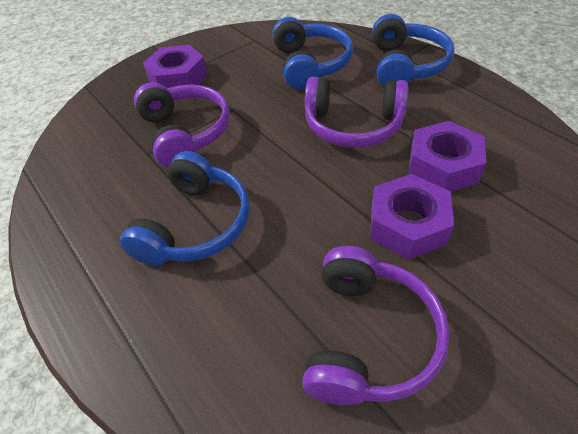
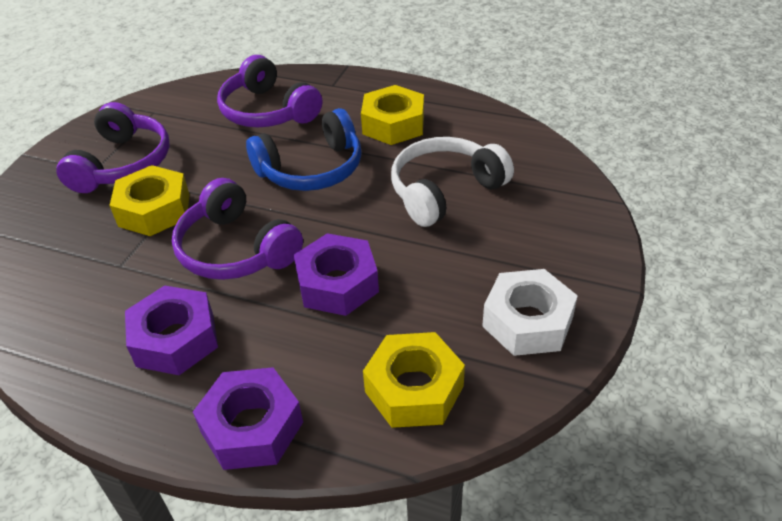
blue headphones: 3 -> 1
white headphones: 0 -> 1
white nut: 0 -> 1
yellow nut: 0 -> 3

